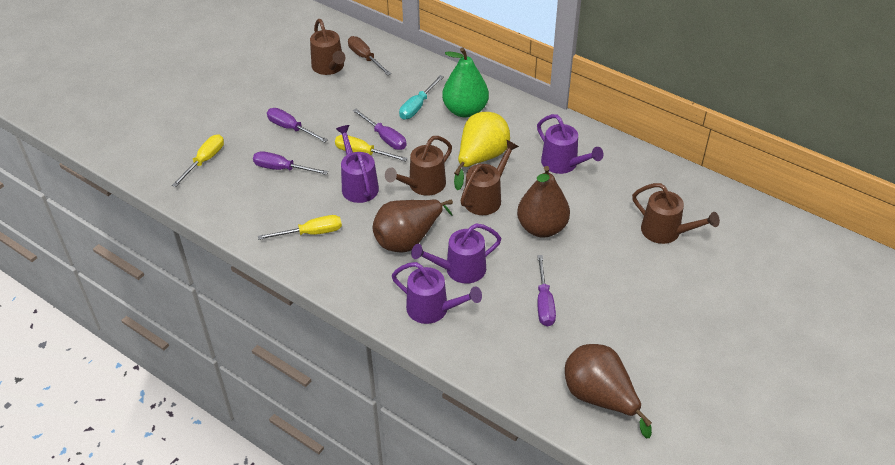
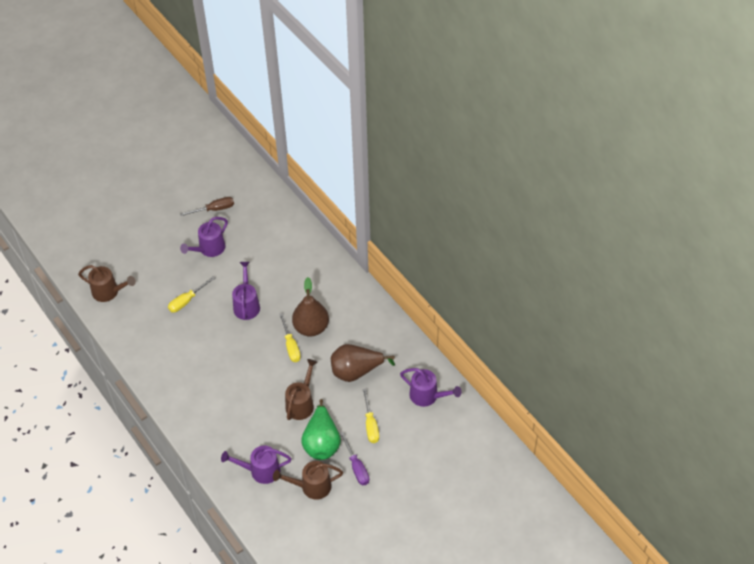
brown pear: 3 -> 2
brown watering can: 4 -> 3
purple screwdriver: 4 -> 1
turquoise screwdriver: 1 -> 0
yellow pear: 1 -> 0

